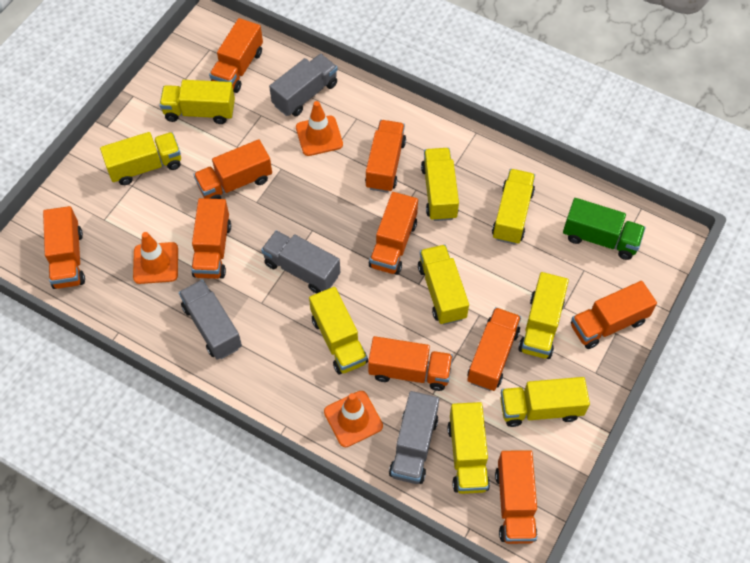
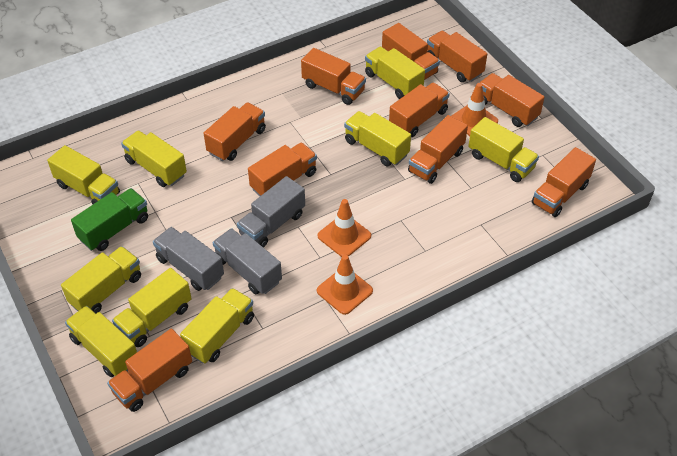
grey truck: 4 -> 3

